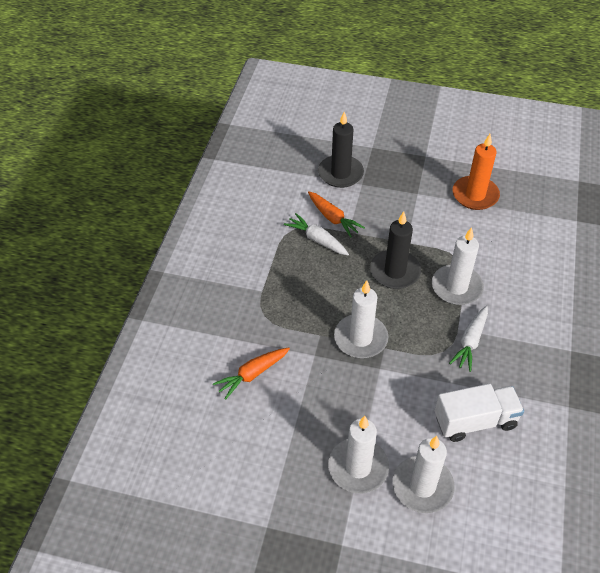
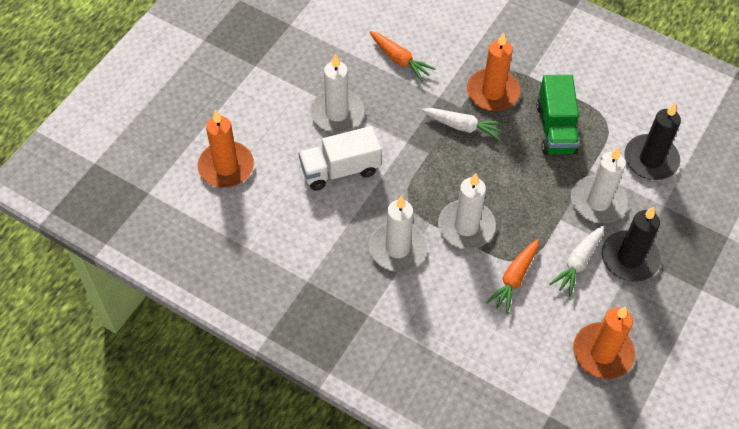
green truck: 0 -> 1
orange candle: 1 -> 3

